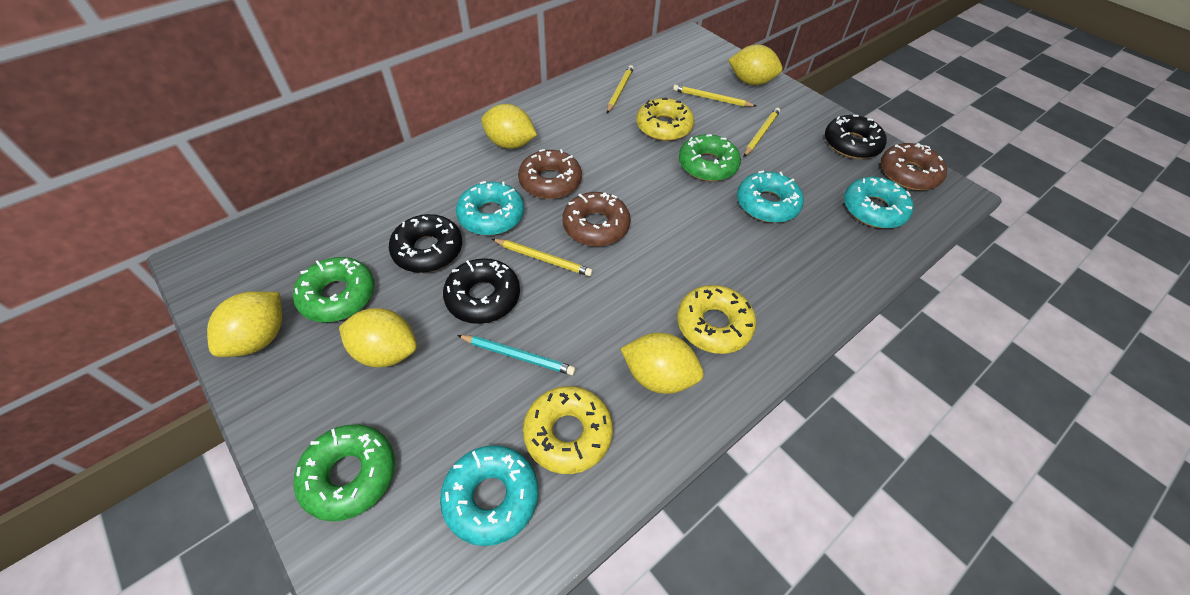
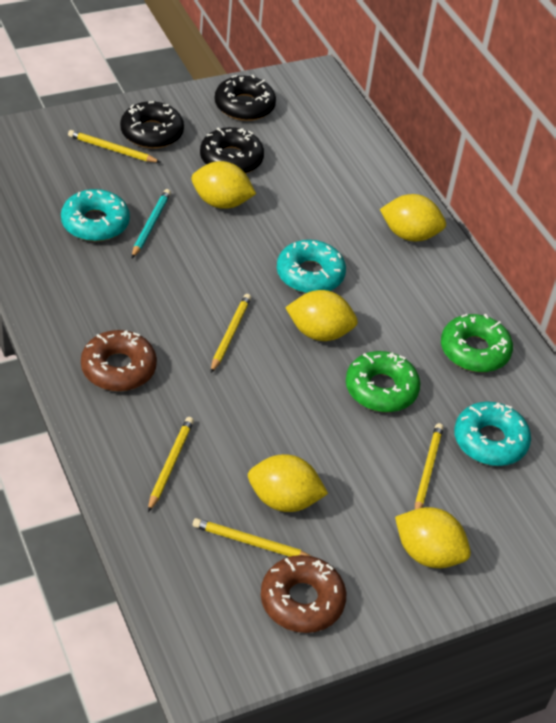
brown donut: 3 -> 2
green donut: 3 -> 2
turquoise donut: 4 -> 3
yellow donut: 3 -> 0
yellow pencil: 4 -> 5

